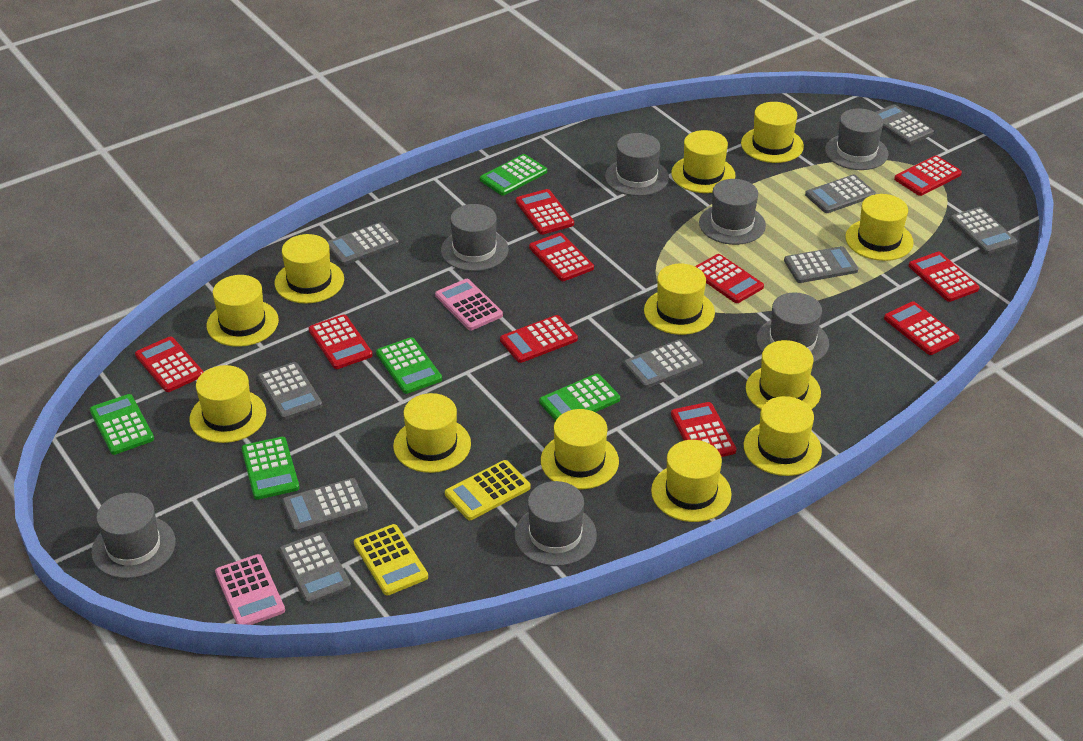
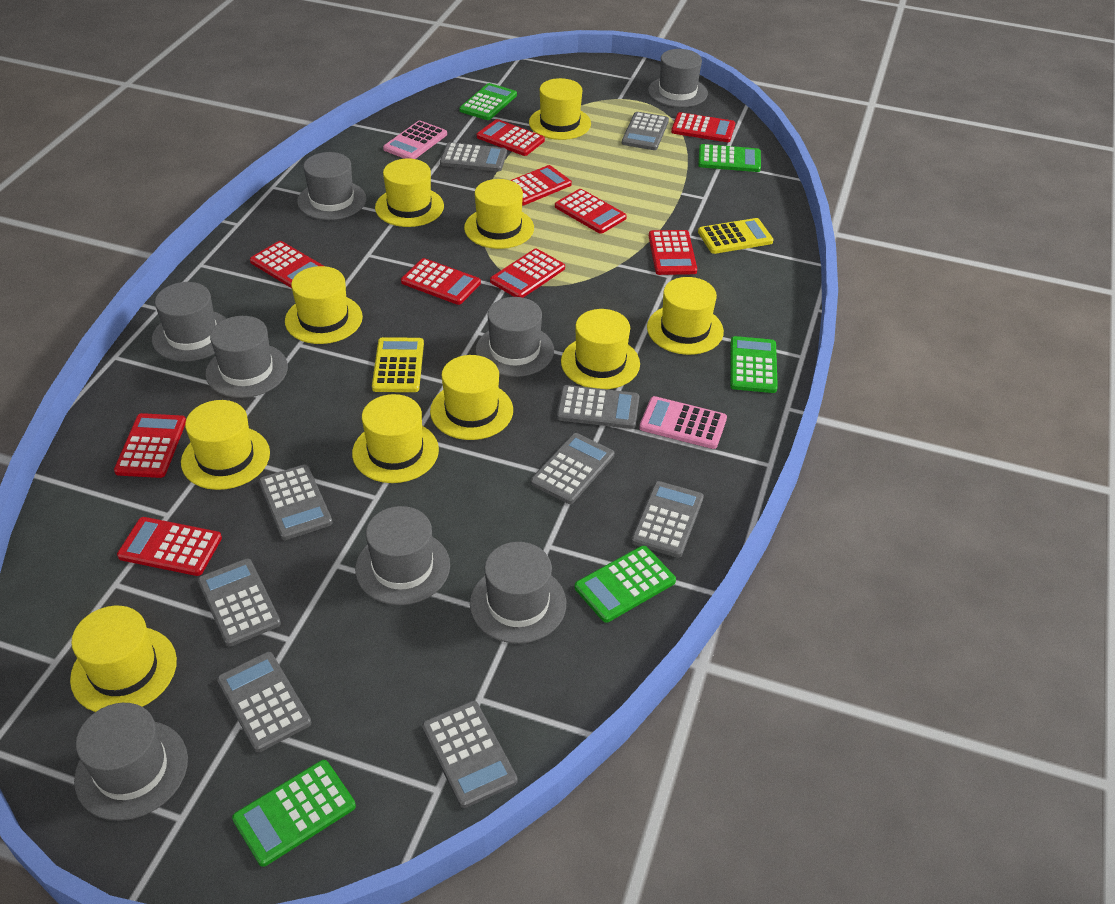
grey hat: 7 -> 8
yellow hat: 12 -> 10

